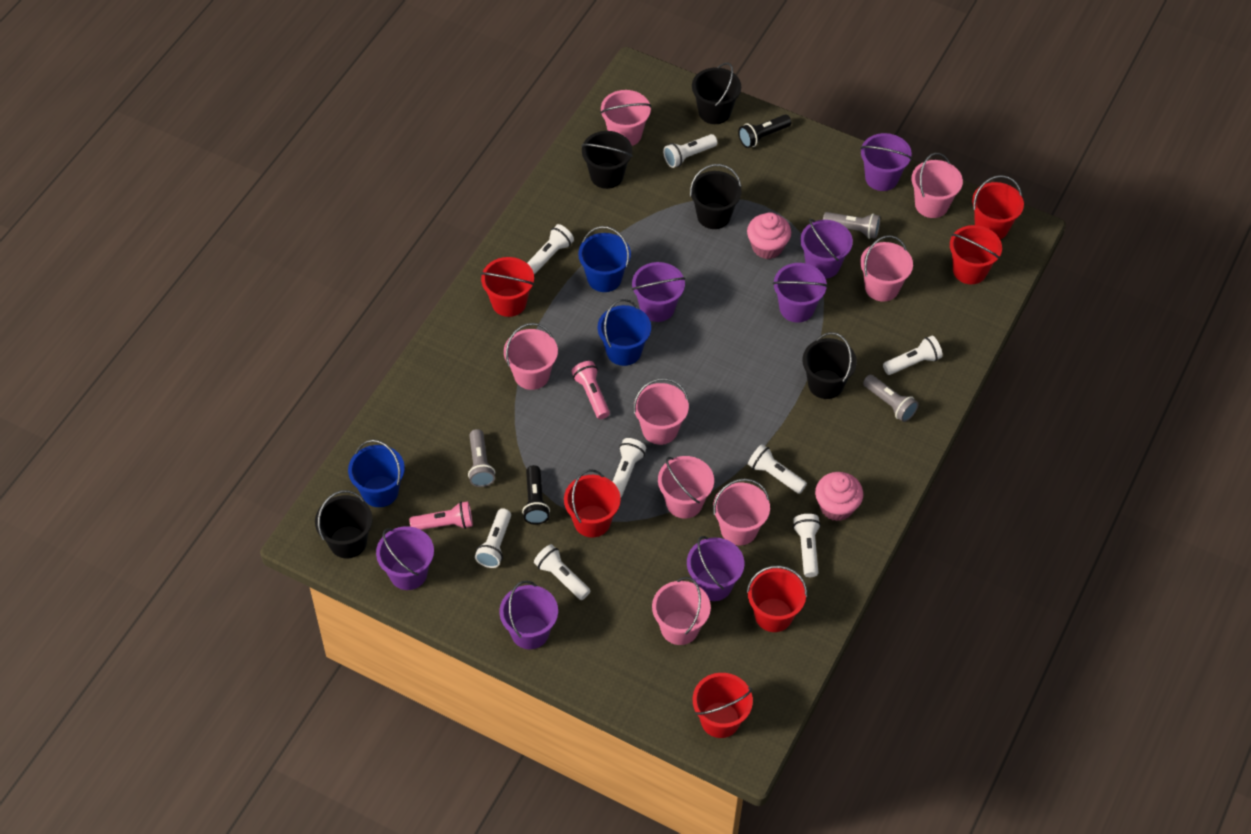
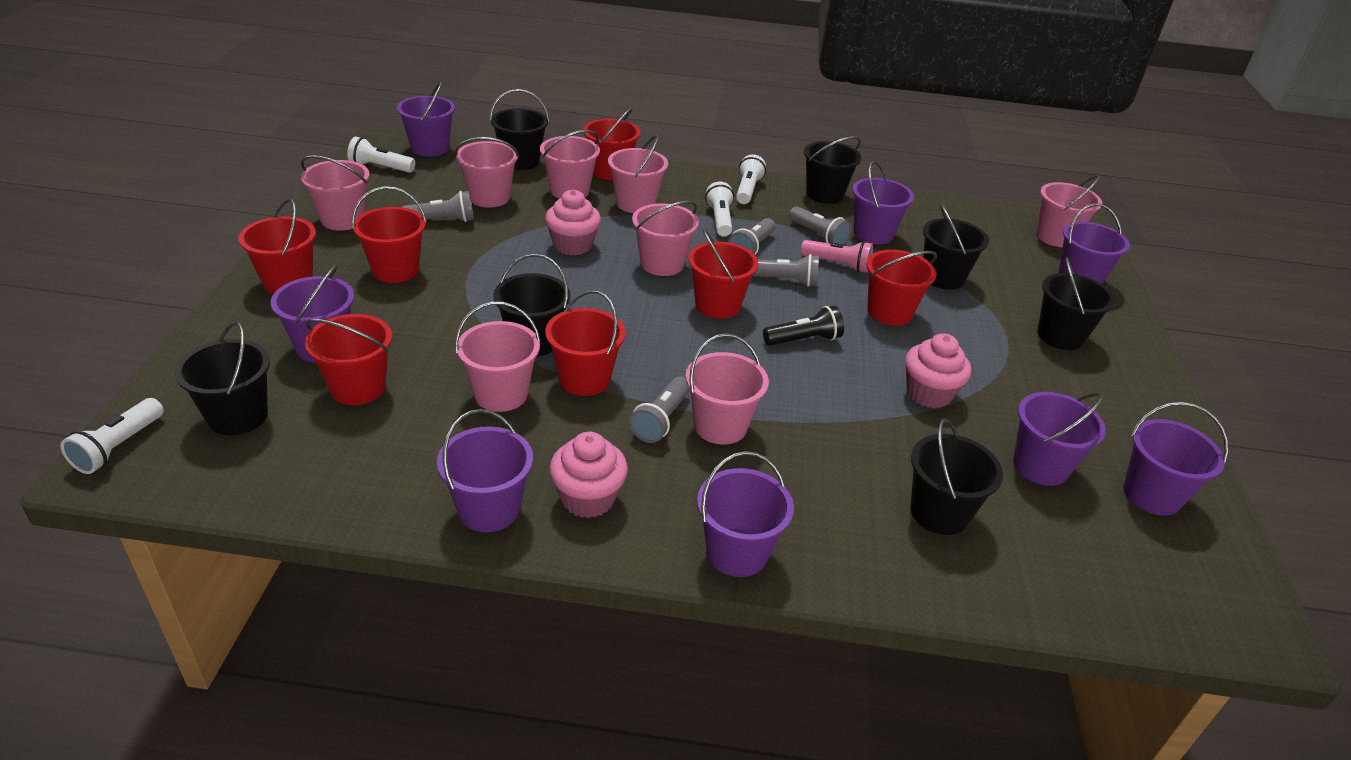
black bucket: 5 -> 7
black flashlight: 2 -> 1
blue bucket: 3 -> 0
grey flashlight: 3 -> 5
pink cupcake: 2 -> 3
pink flashlight: 2 -> 1
purple bucket: 7 -> 8
red bucket: 6 -> 7
white flashlight: 8 -> 4

